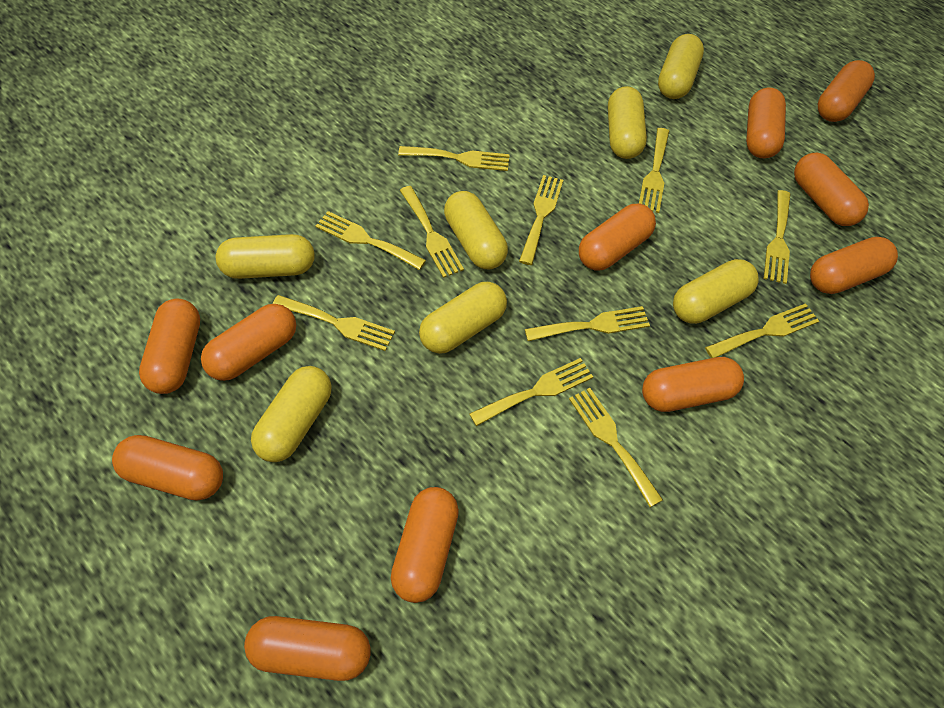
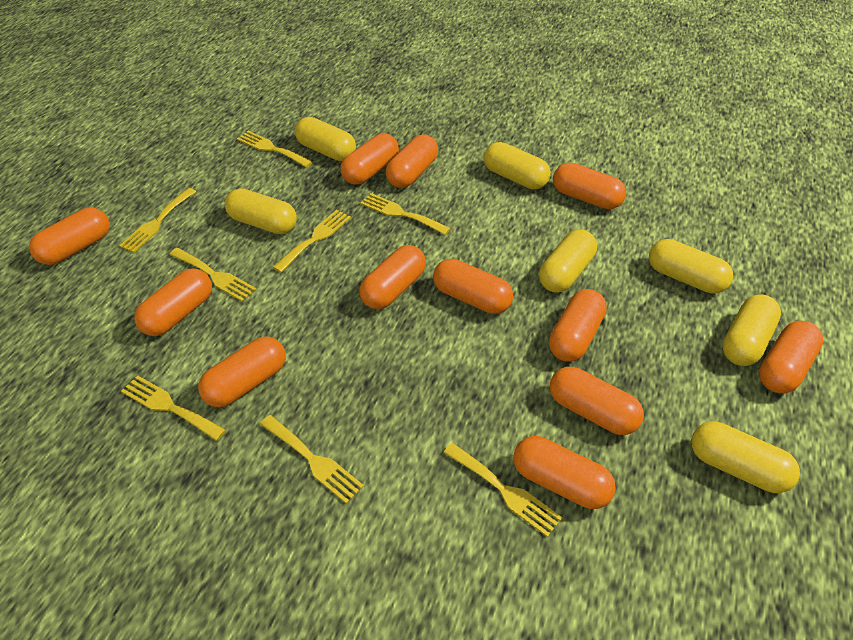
orange capsule: 11 -> 12
yellow fork: 11 -> 8

